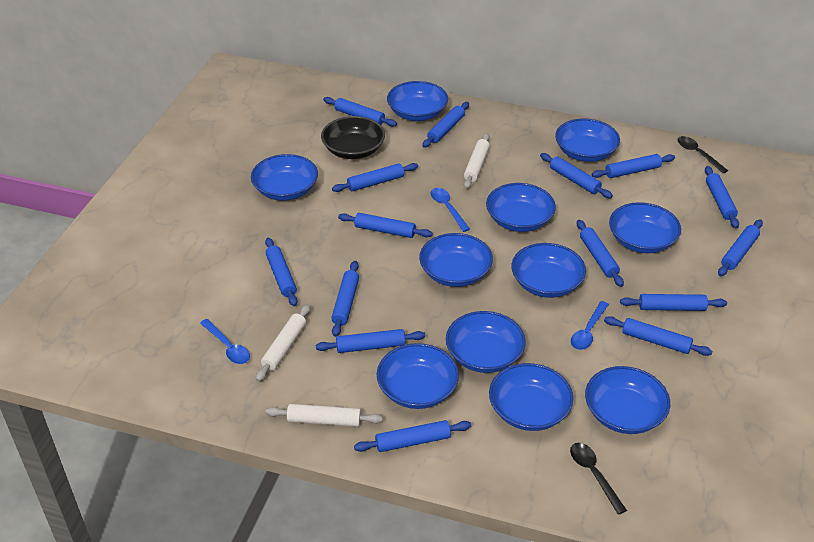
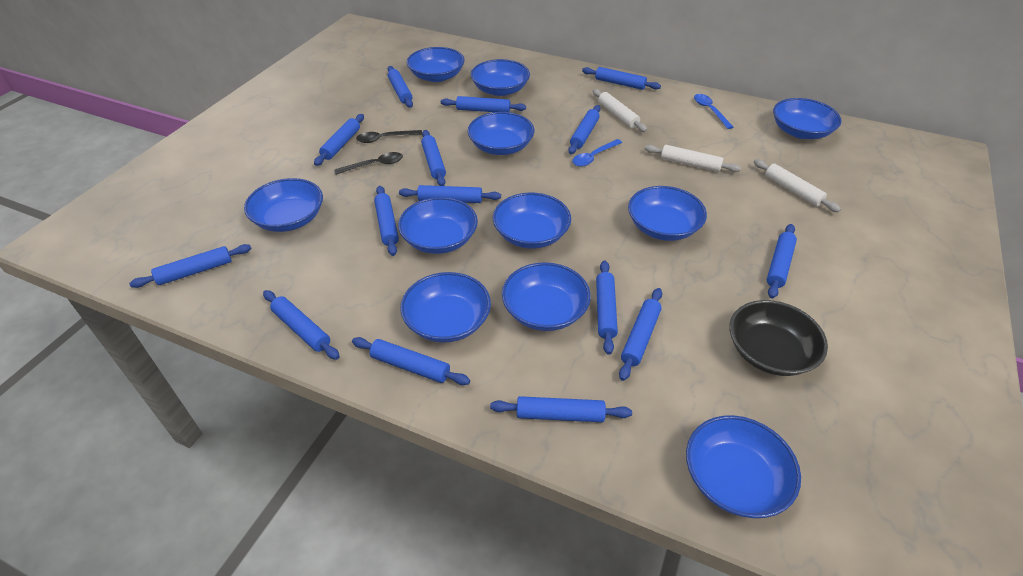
blue spoon: 3 -> 2

